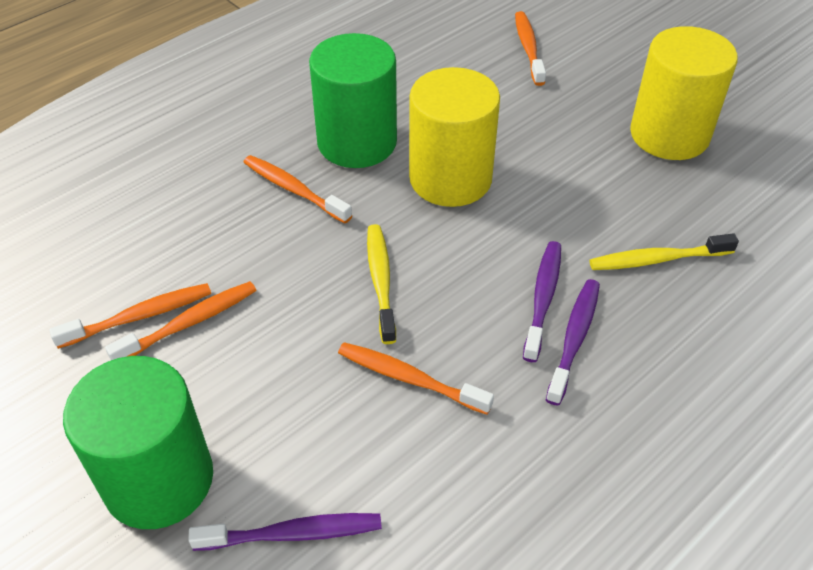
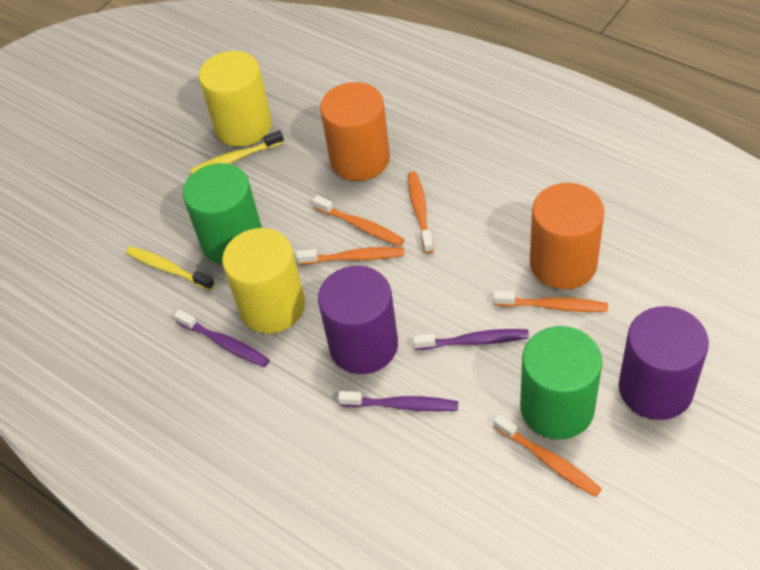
orange cylinder: 0 -> 2
purple cylinder: 0 -> 2

